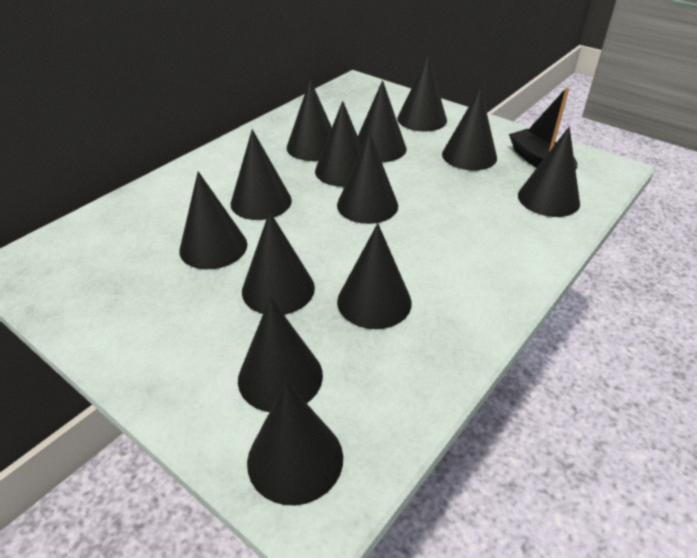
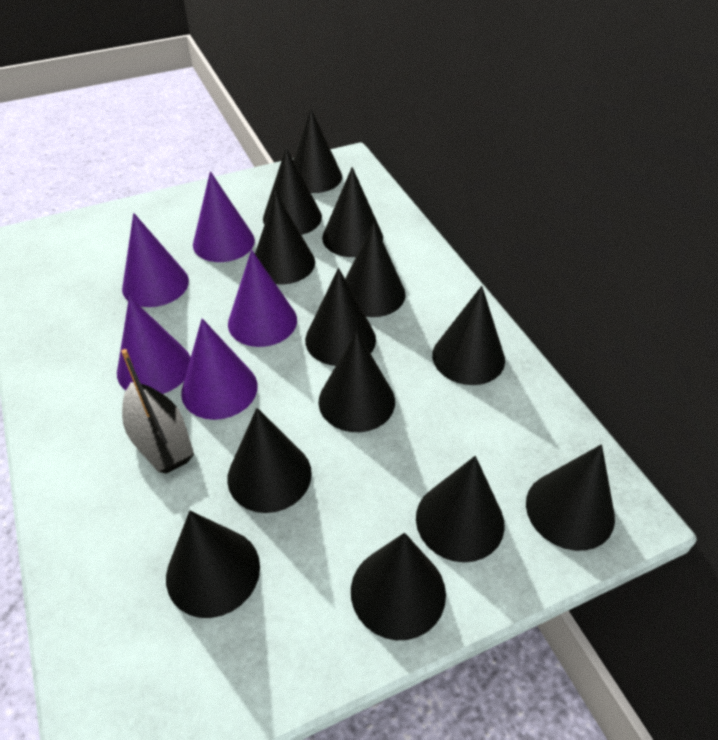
purple cone: 0 -> 5

